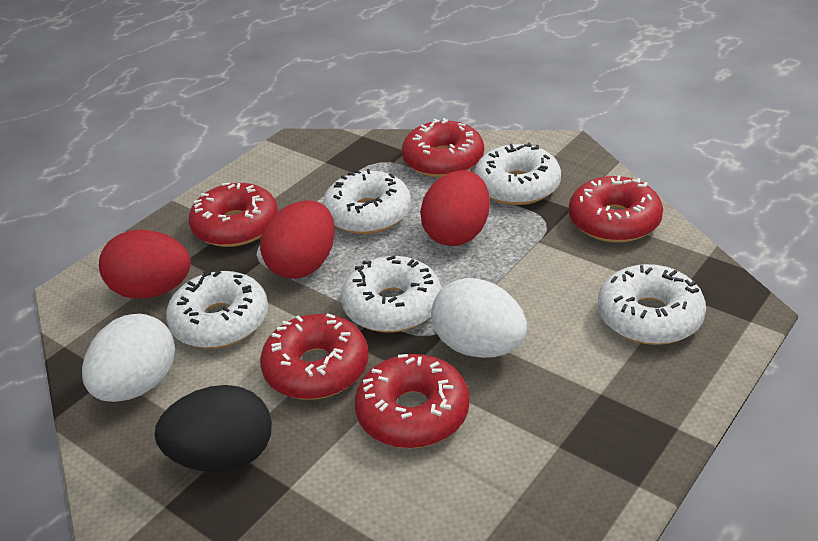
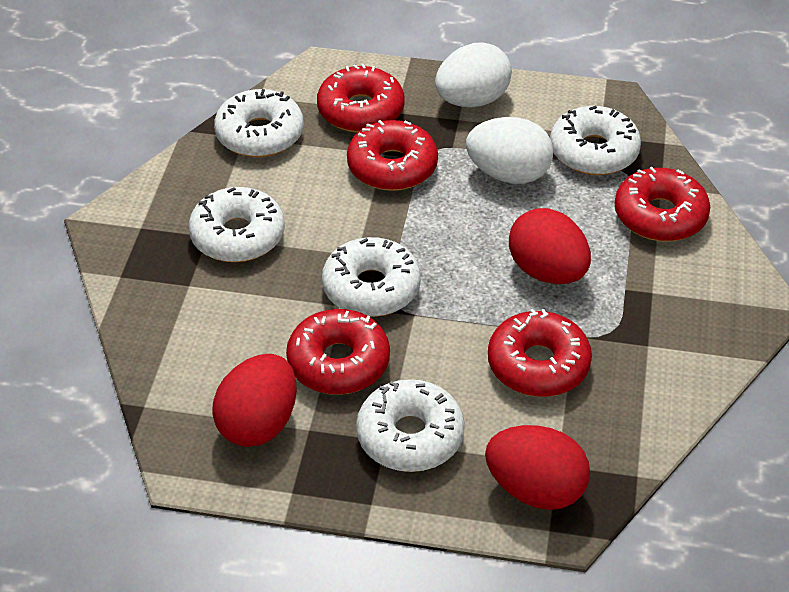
black egg: 1 -> 0

